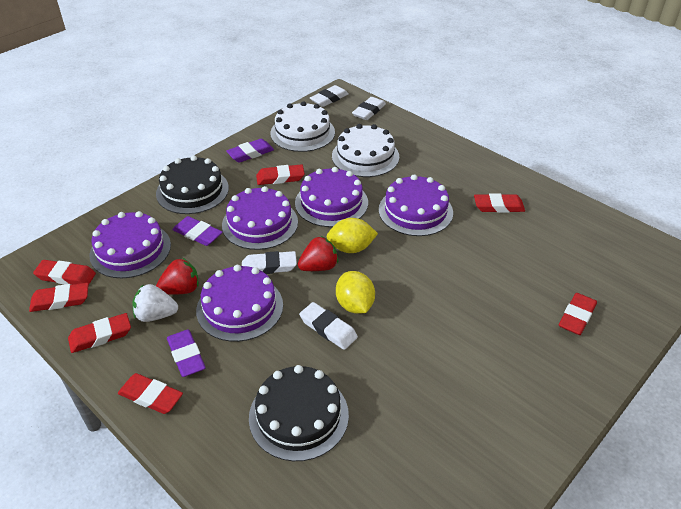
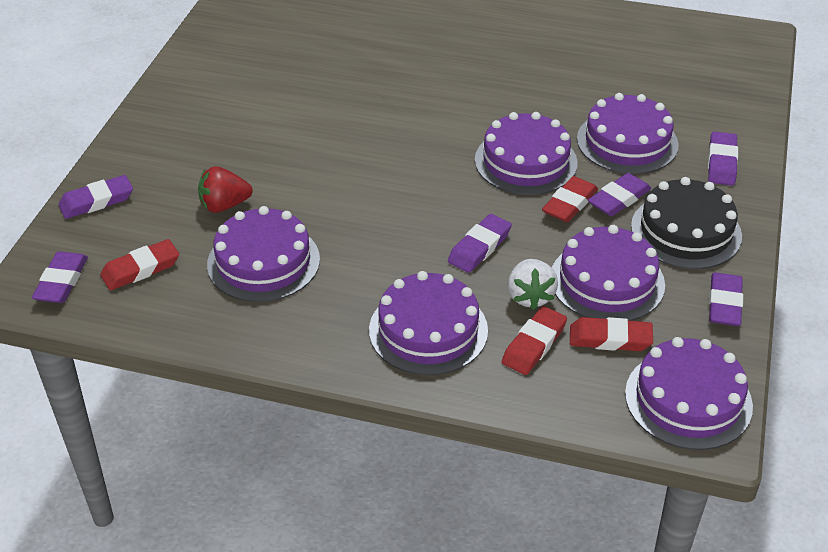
black cake: 2 -> 1
purple cake: 5 -> 6
purple eraser: 3 -> 6
red eraser: 7 -> 4
red strawberry: 2 -> 1
white cake: 2 -> 0
white eraser: 4 -> 0
yellow lemon: 2 -> 0

